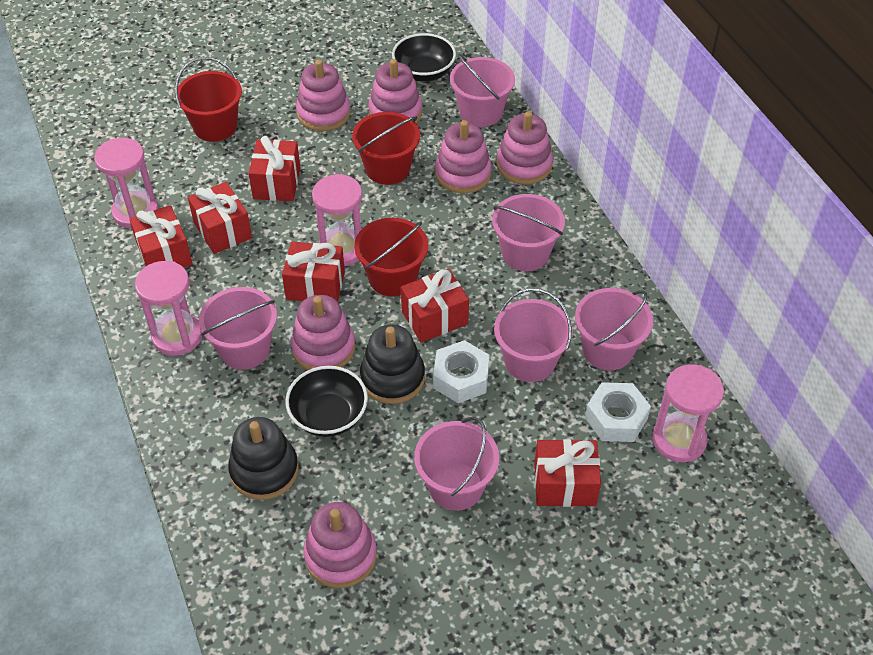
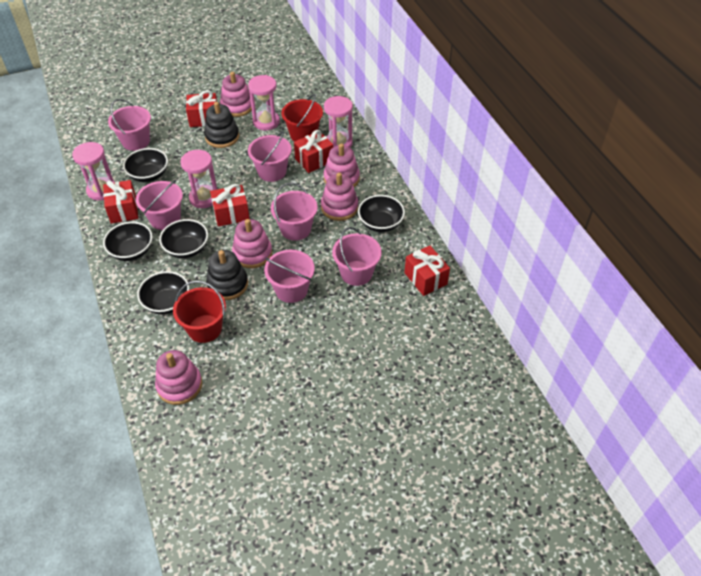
black bowl: 2 -> 5
pink stacking toy: 6 -> 5
red bucket: 3 -> 2
red gift: 6 -> 5
white nut: 2 -> 0

